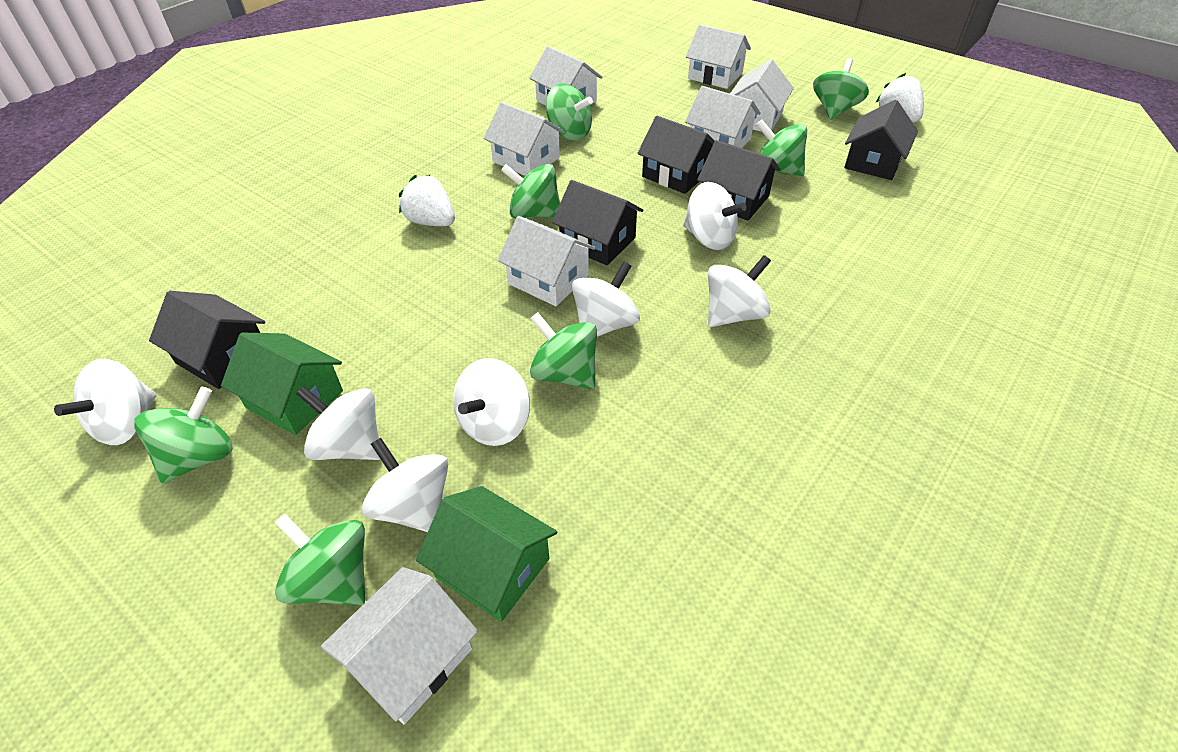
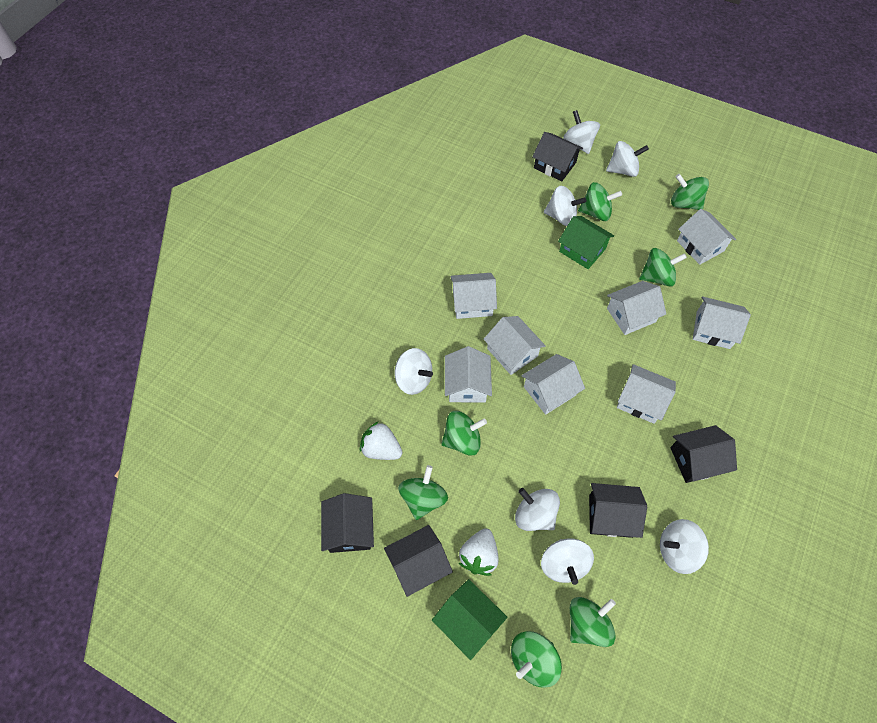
white house: 7 -> 8

